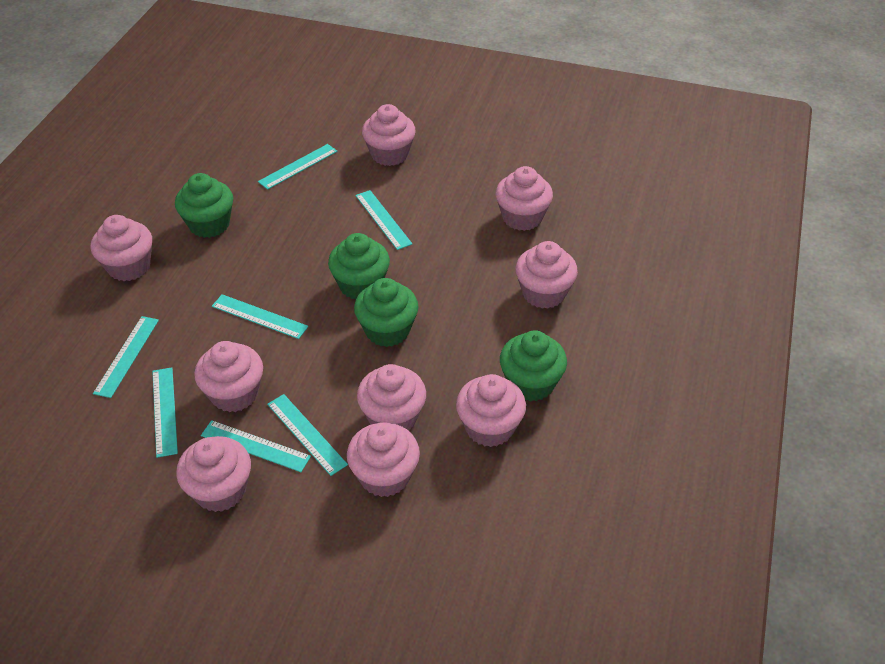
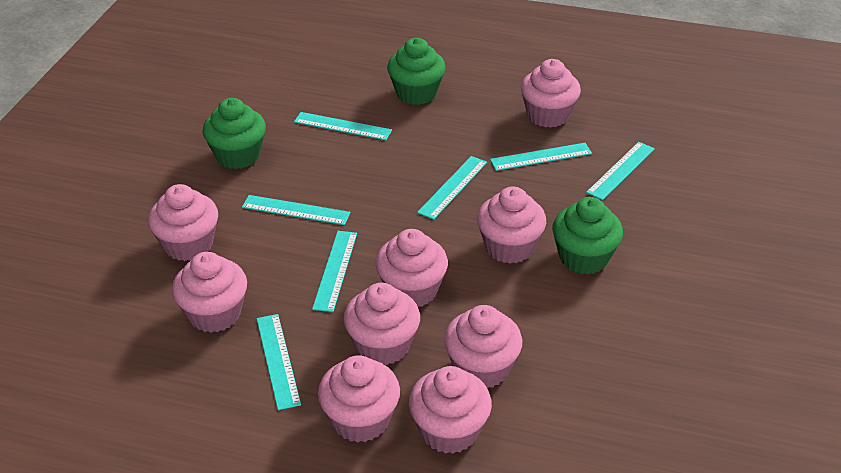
green cupcake: 4 -> 3

